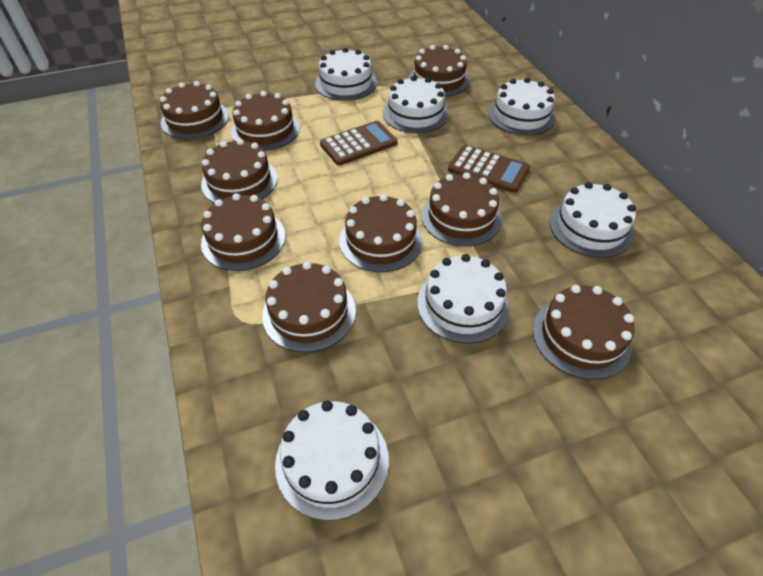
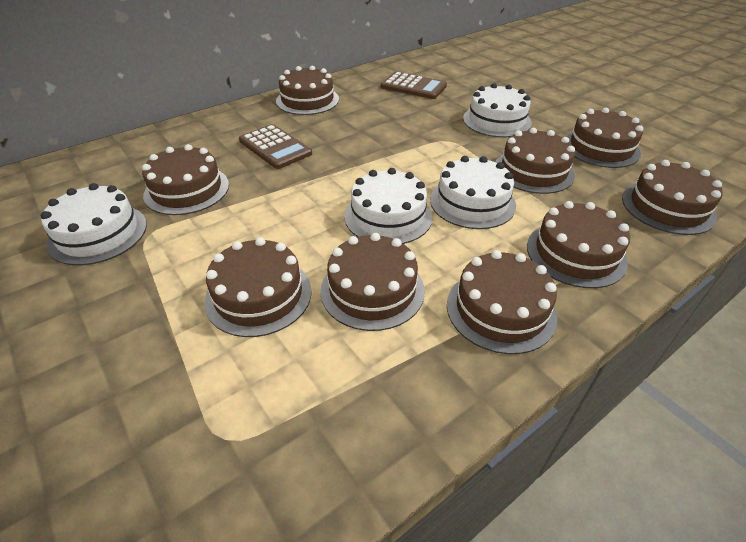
white cake: 6 -> 4

